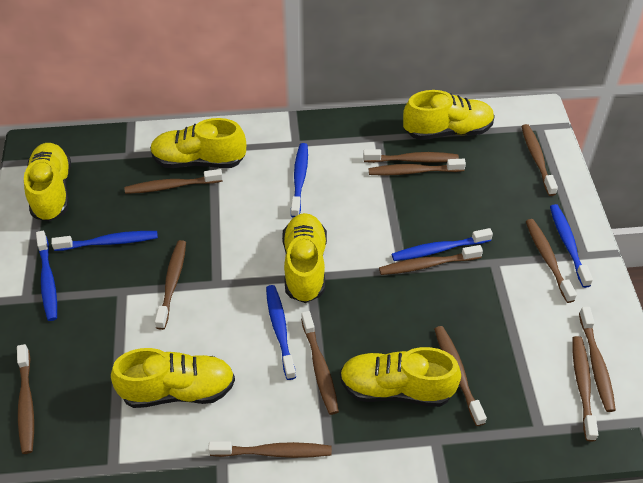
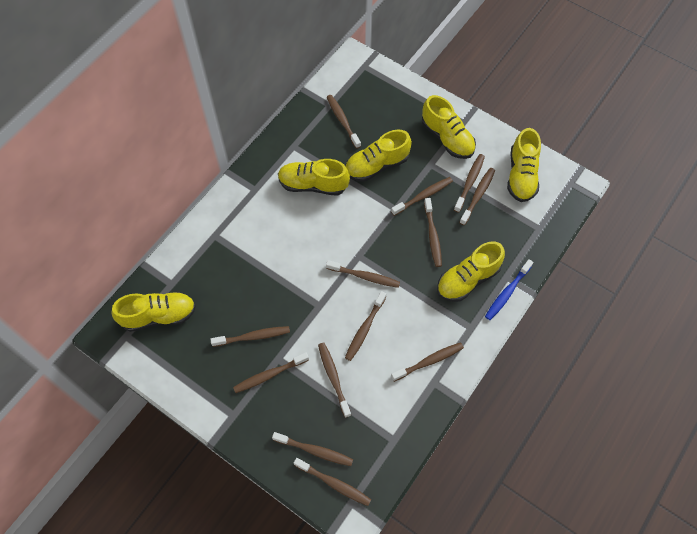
blue toothbrush: 6 -> 1

